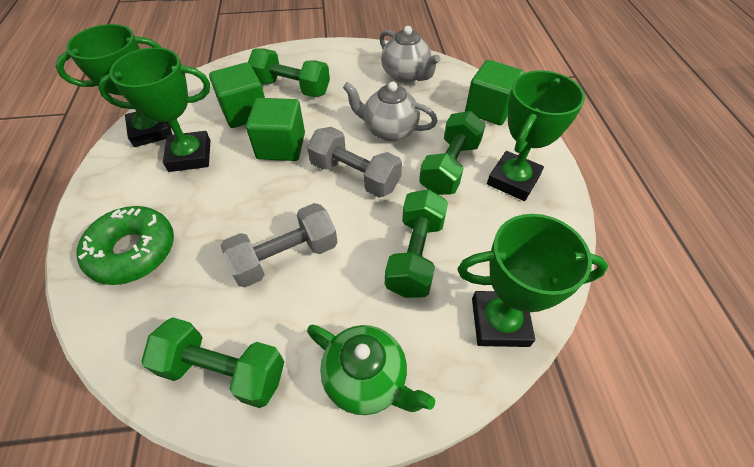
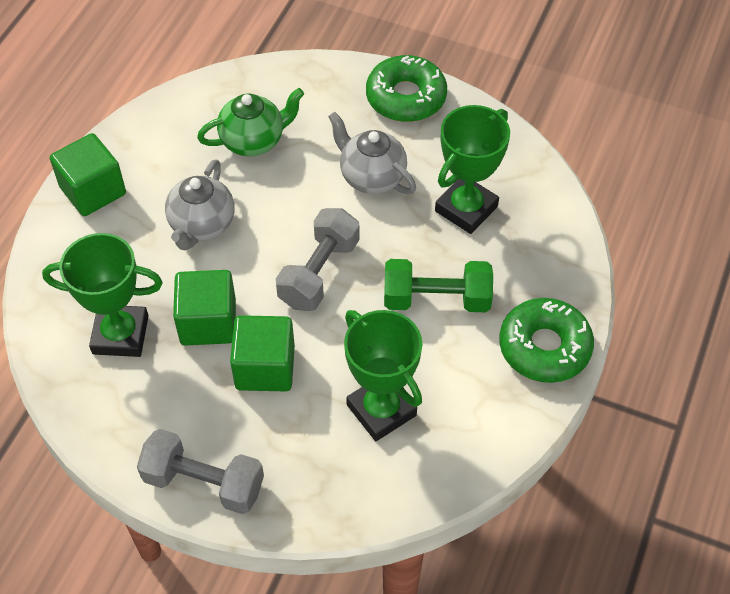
green donut: 1 -> 2
green dumbbell: 4 -> 1
green trophy: 4 -> 3

